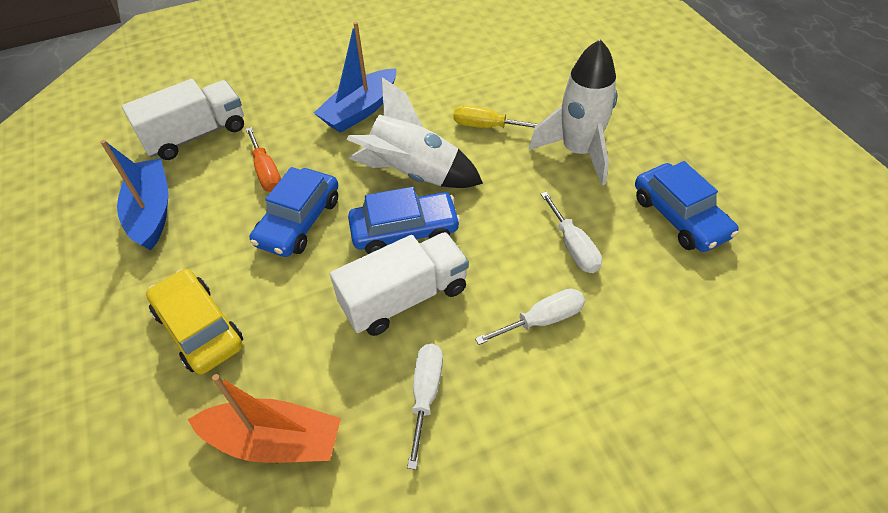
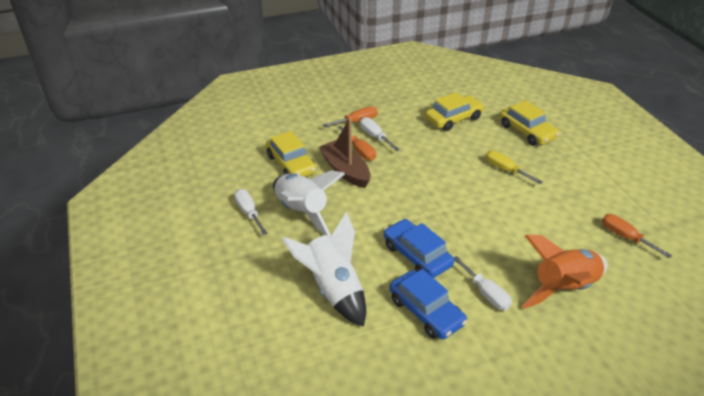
blue boat: 2 -> 0
blue car: 3 -> 2
brown boat: 0 -> 1
orange boat: 1 -> 0
orange rocket: 0 -> 1
orange screwdriver: 1 -> 3
white truck: 2 -> 0
yellow car: 1 -> 3

